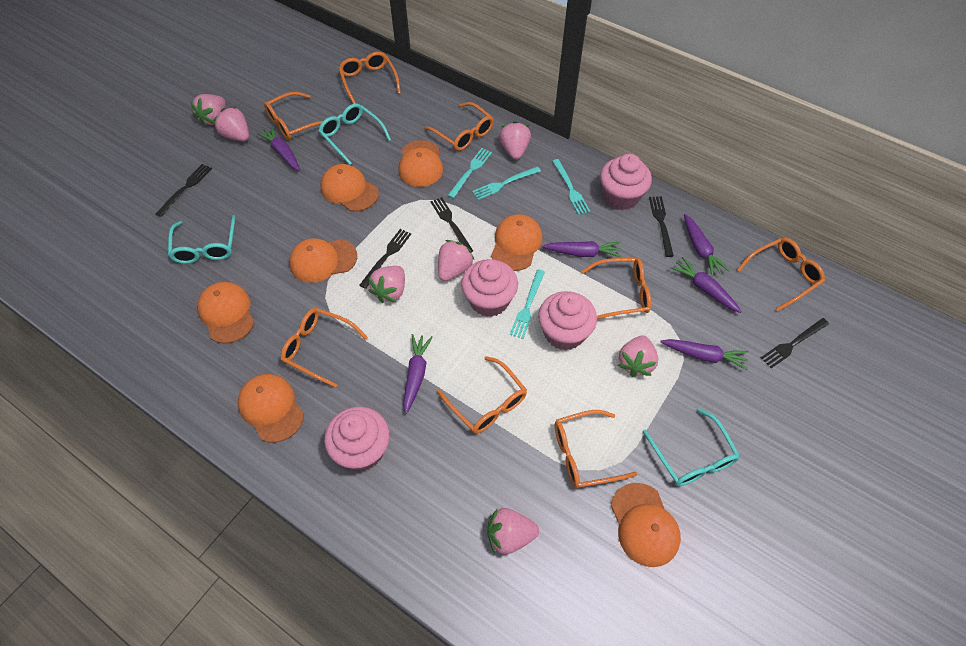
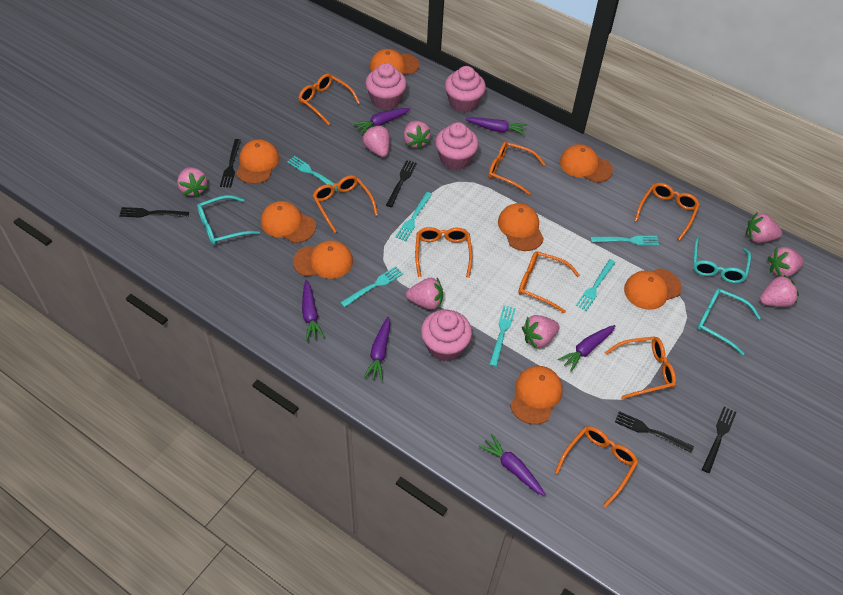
orange cap: 7 -> 8
pink strawberry: 7 -> 8
turquoise fork: 4 -> 6

